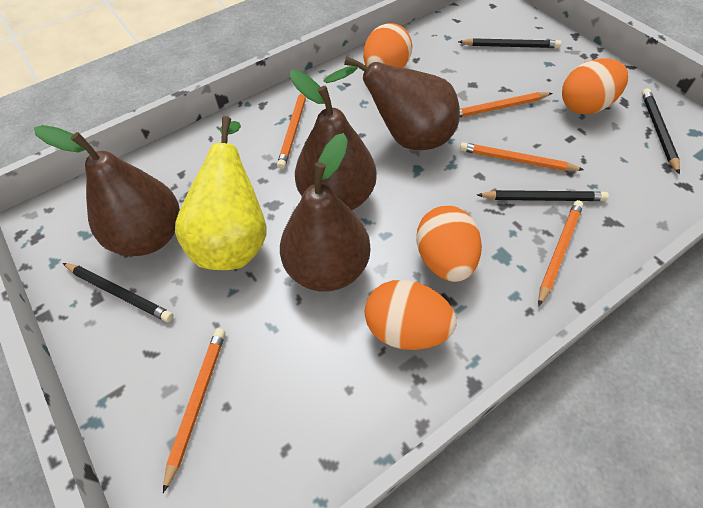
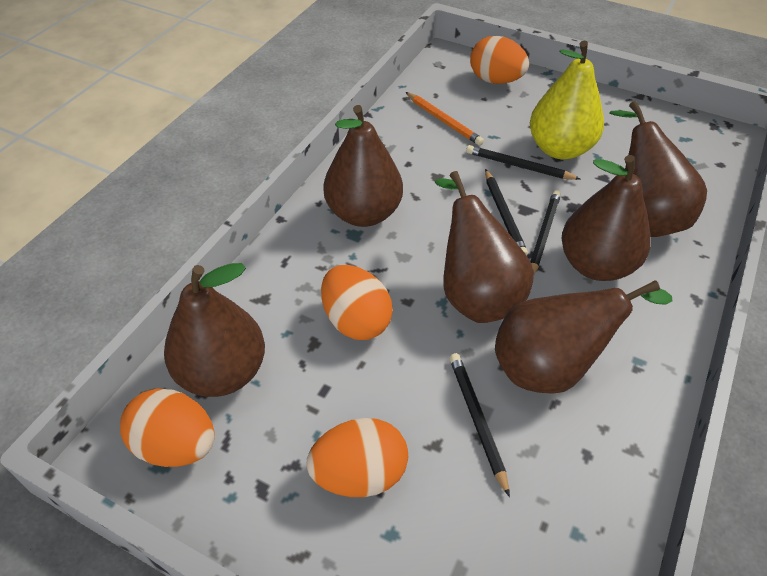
brown pear: 4 -> 6
orange pencil: 5 -> 1

